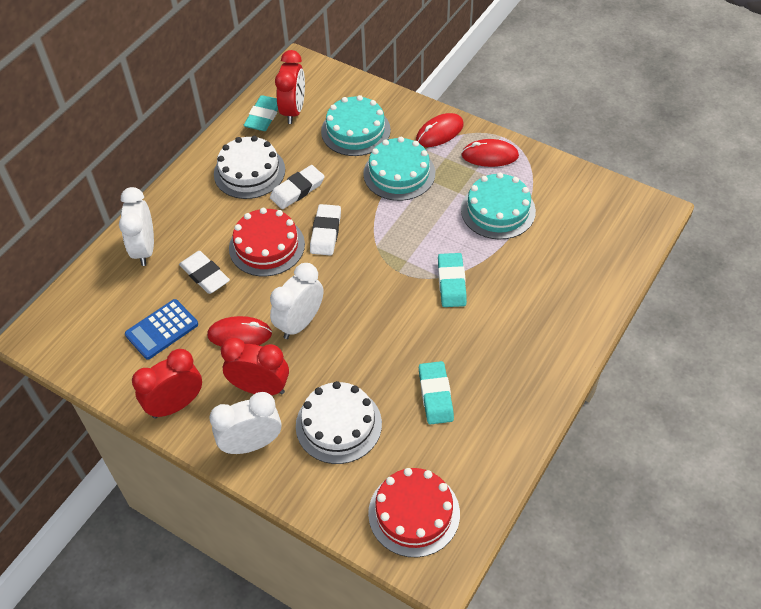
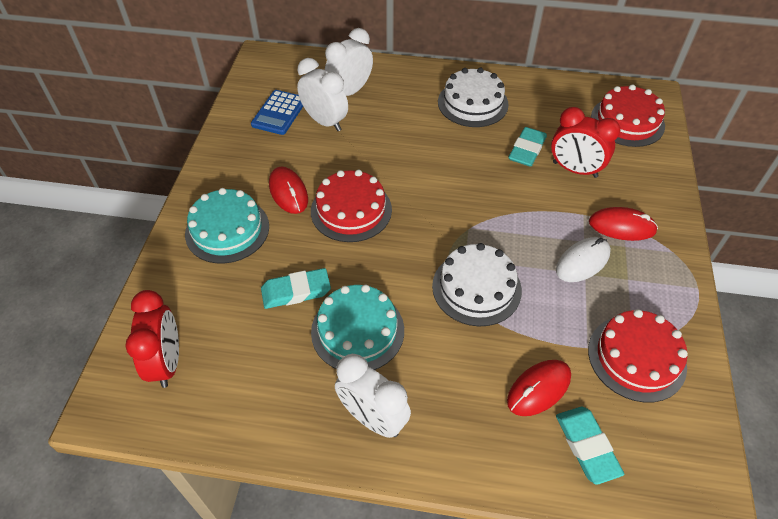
red cake: 2 -> 3
red clock: 3 -> 2
turquoise cake: 3 -> 2
white eraser: 3 -> 0
white mouse: 0 -> 1

